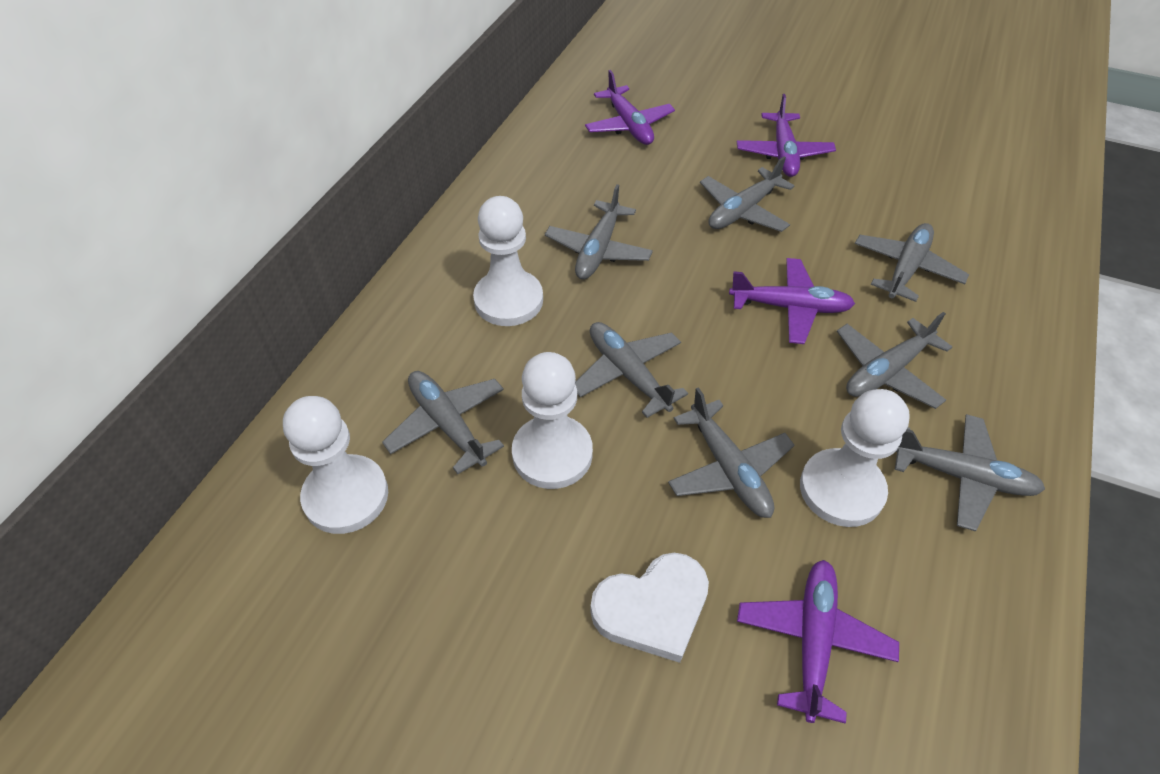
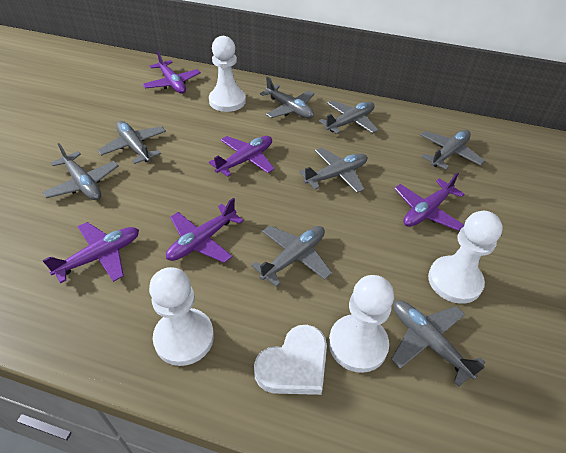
purple plane: 4 -> 5

